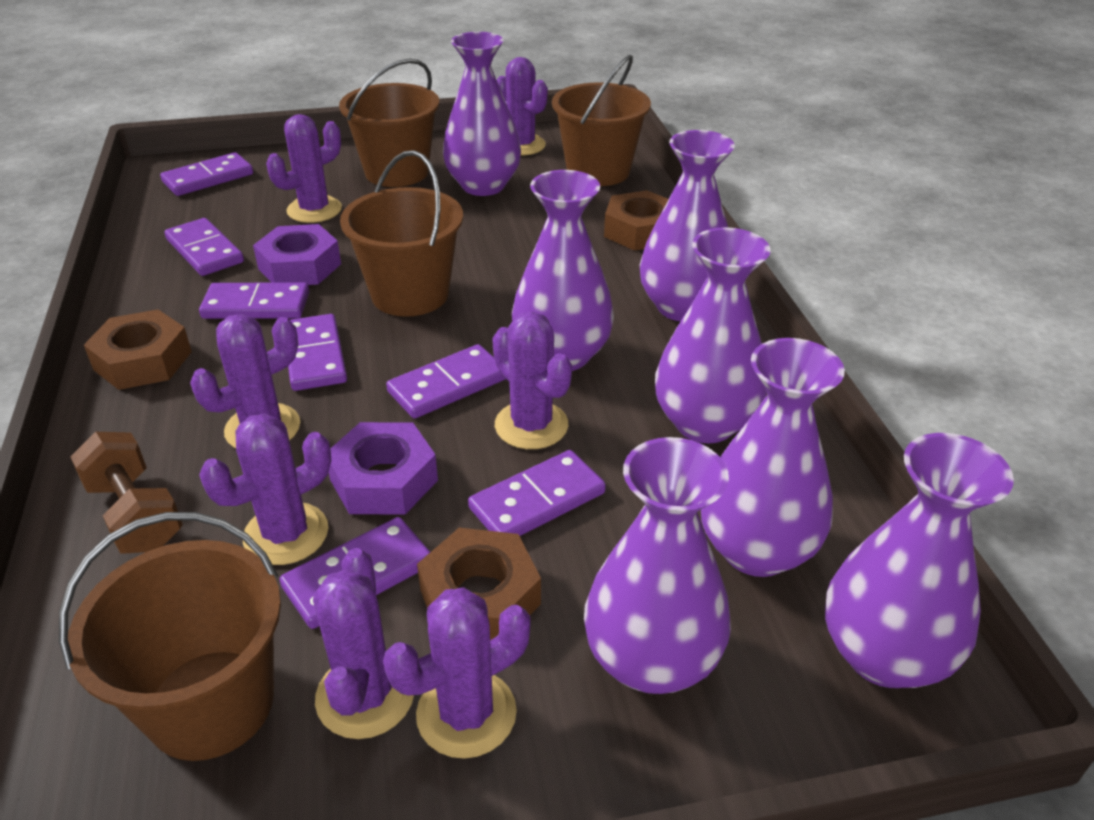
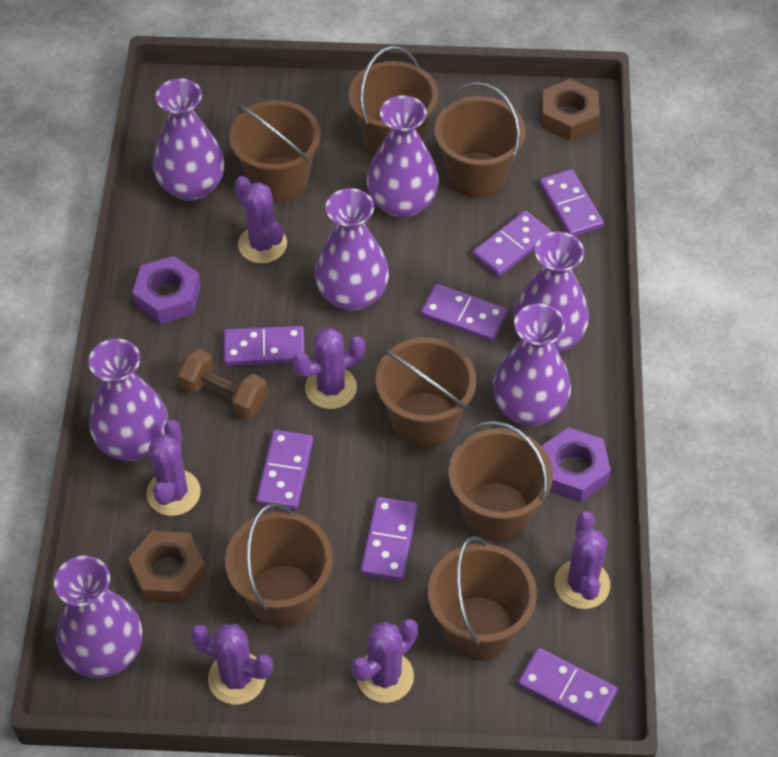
brown bucket: 4 -> 7
brown nut: 3 -> 2
purple cactus: 7 -> 6

